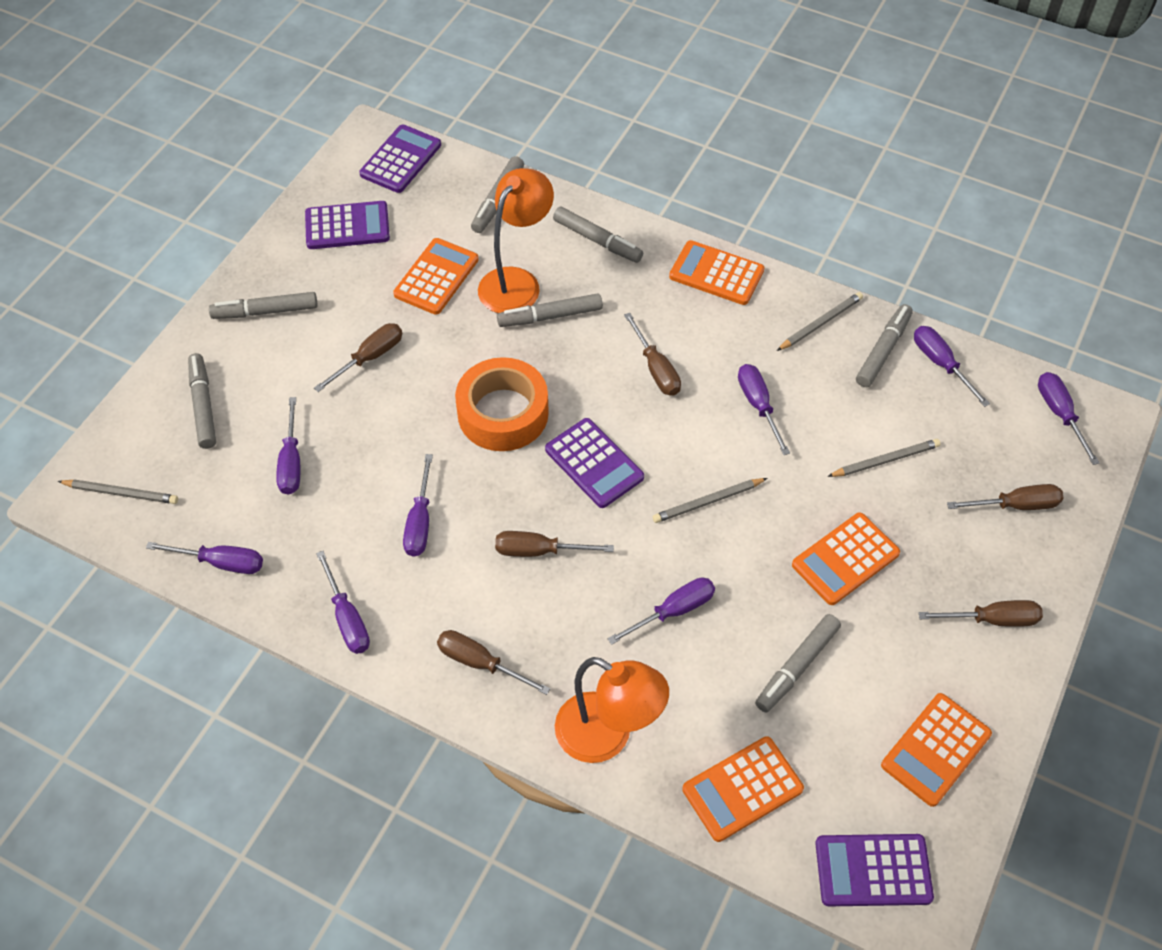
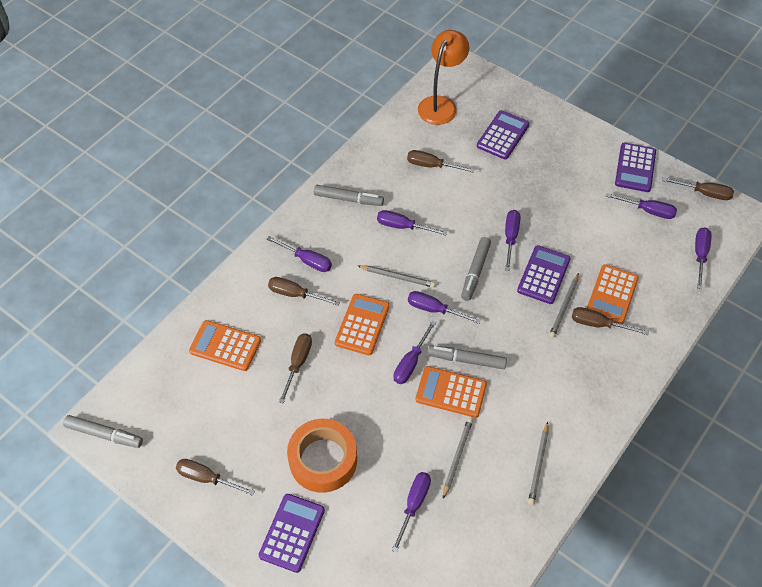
grey marker: 7 -> 4
orange calculator: 5 -> 4
orange lamp: 2 -> 1

